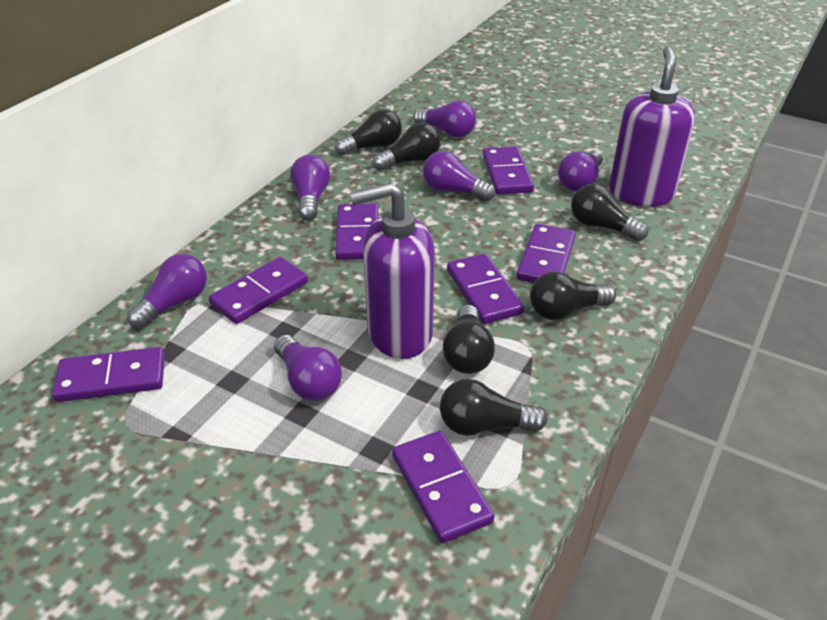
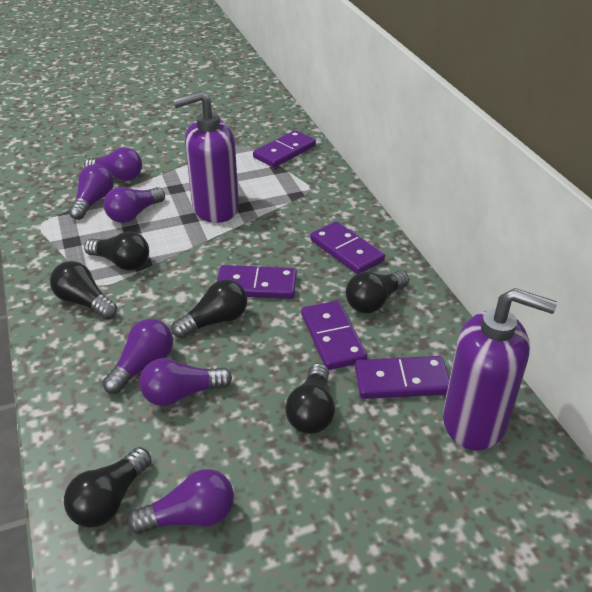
purple domino: 7 -> 5

